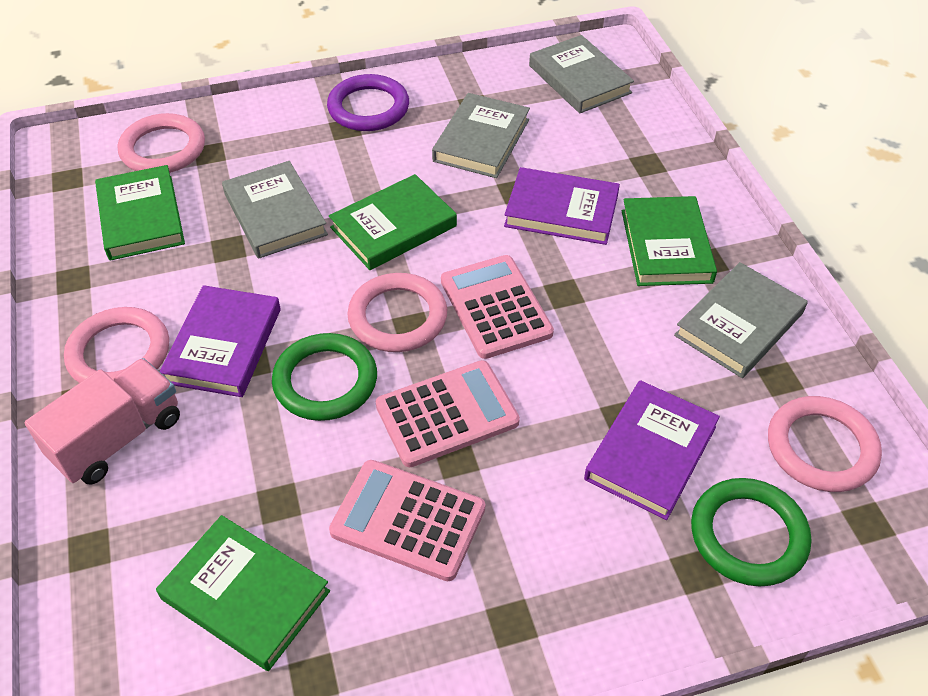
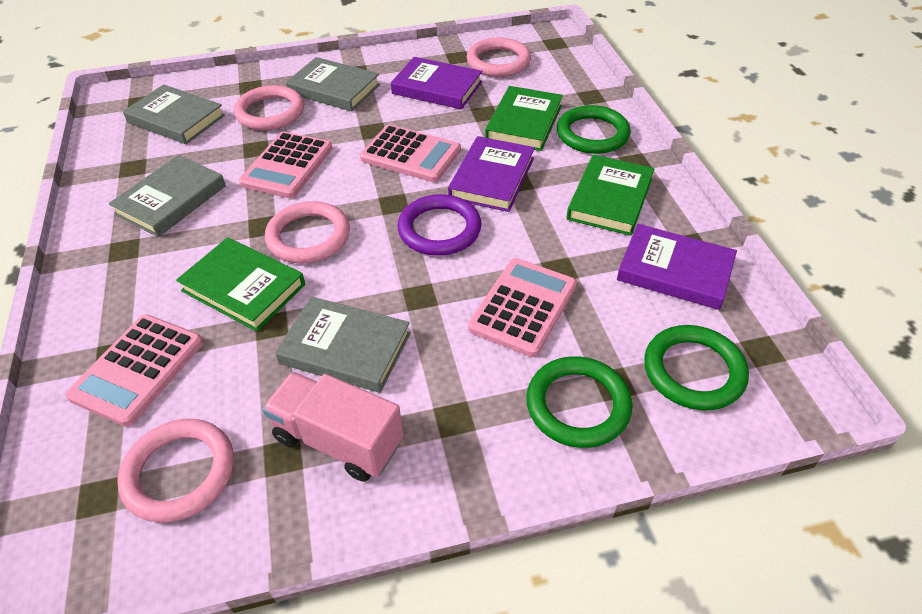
green book: 4 -> 3
green ring: 2 -> 3
pink calculator: 3 -> 4

